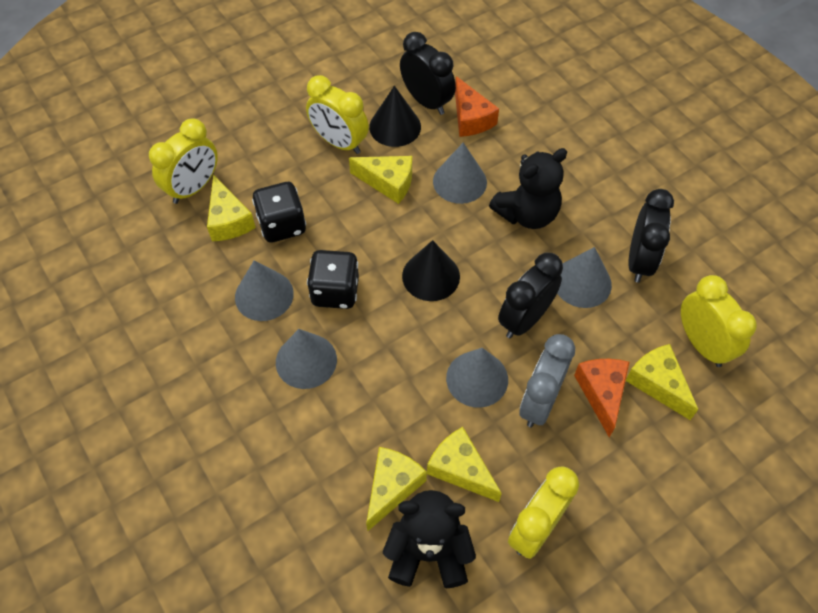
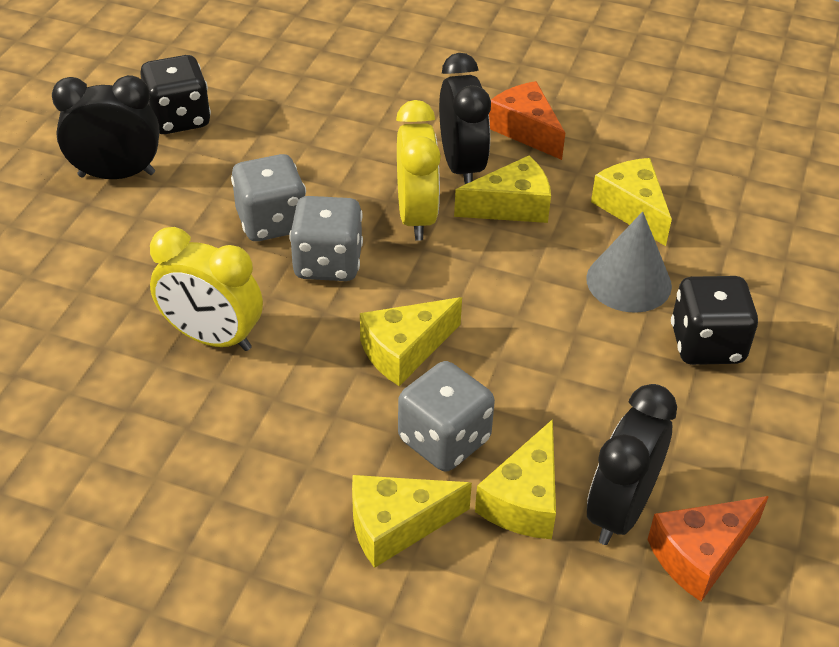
black cone: 2 -> 0
black teddy bear: 2 -> 0
grey clock: 1 -> 0
grey cone: 5 -> 1
grey dice: 0 -> 3
yellow clock: 4 -> 2

